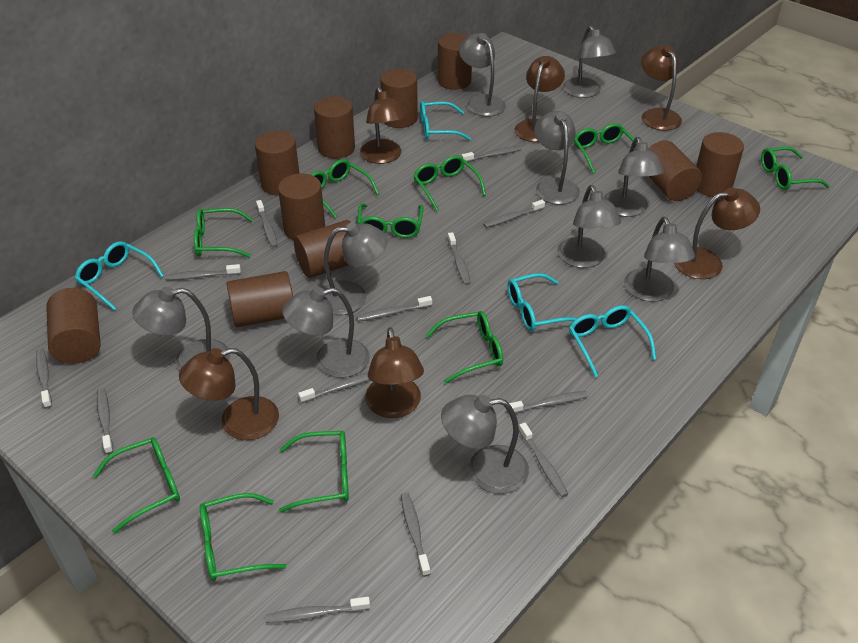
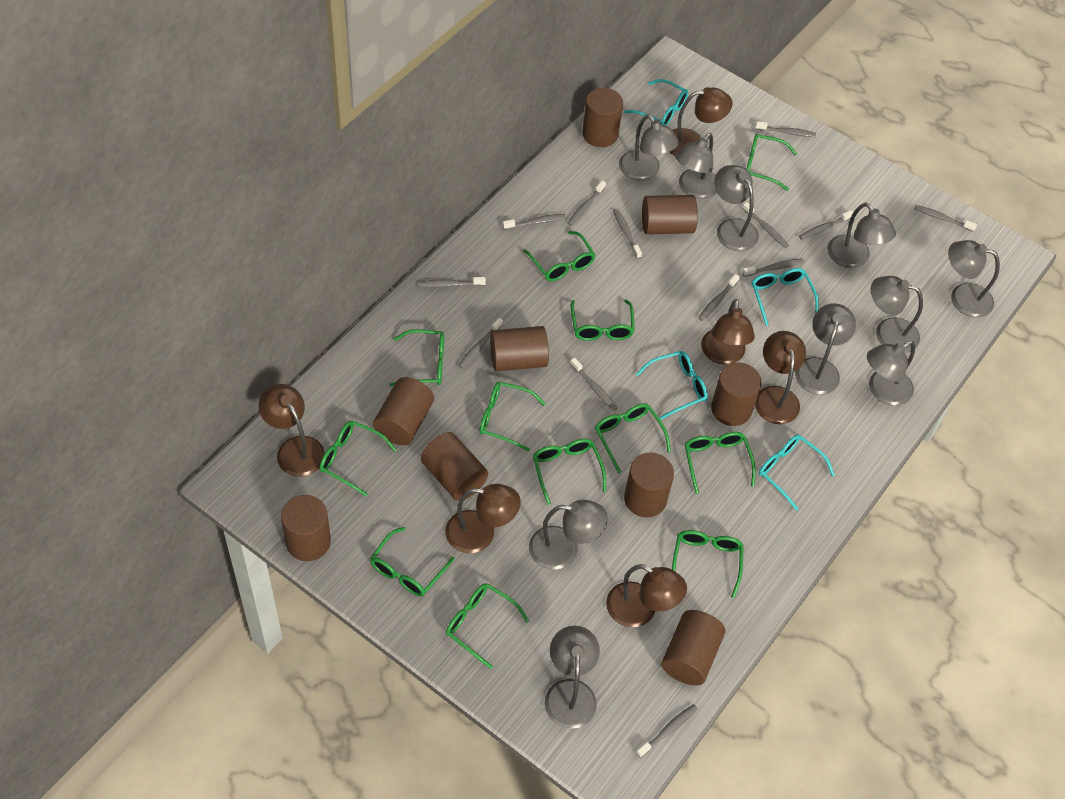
brown cylinder: 10 -> 9
green glasses: 10 -> 12

